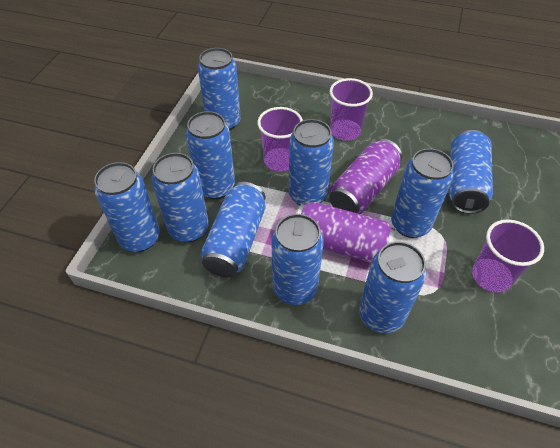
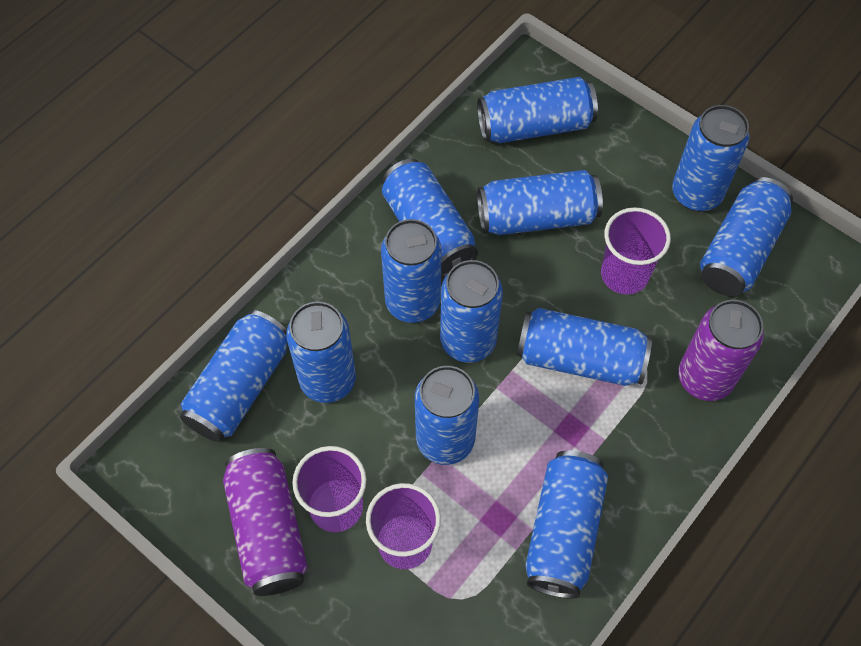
blue can: 10 -> 12

